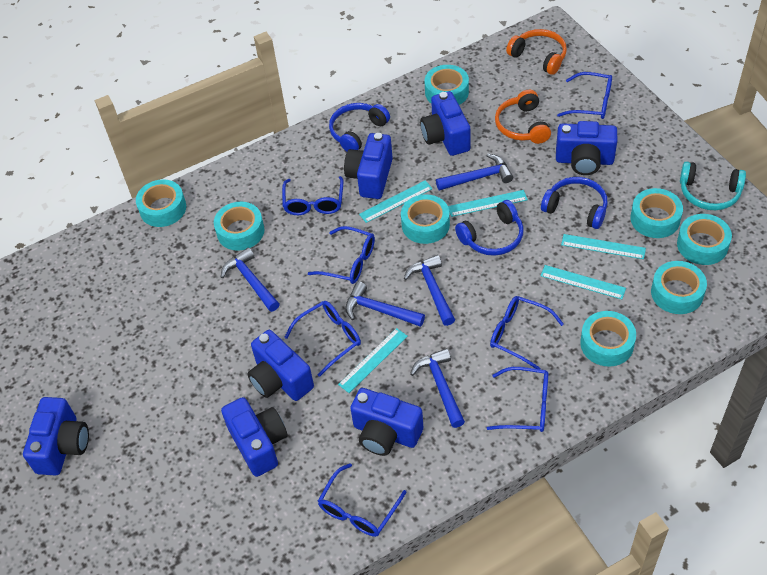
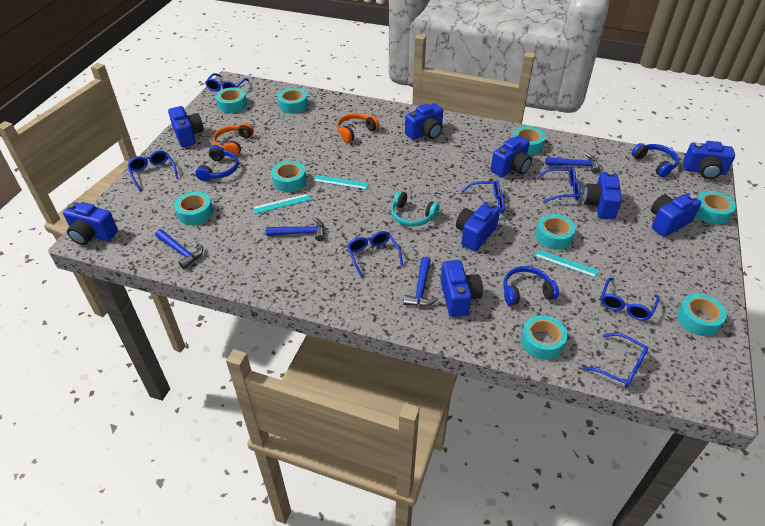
blue camera: 7 -> 9
blue hammer: 5 -> 4
turquoise ruler: 5 -> 3
turquoise tape: 8 -> 9

